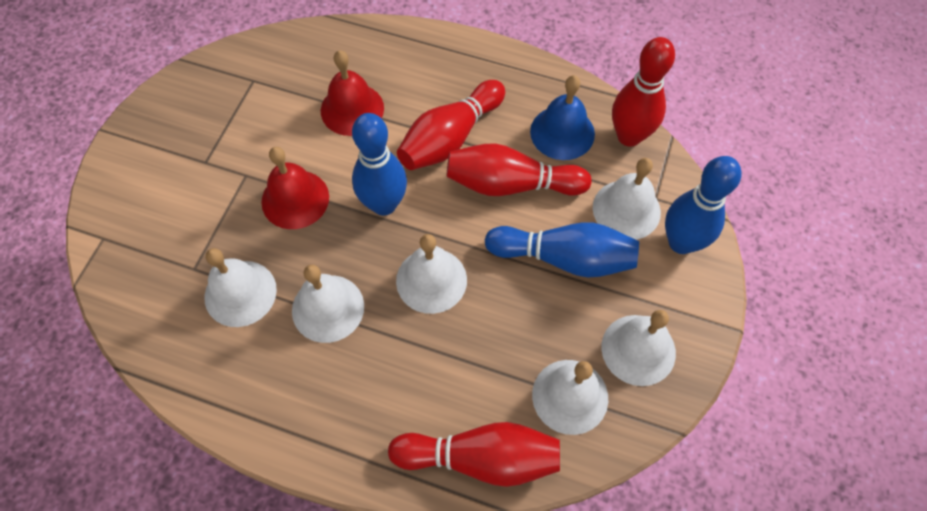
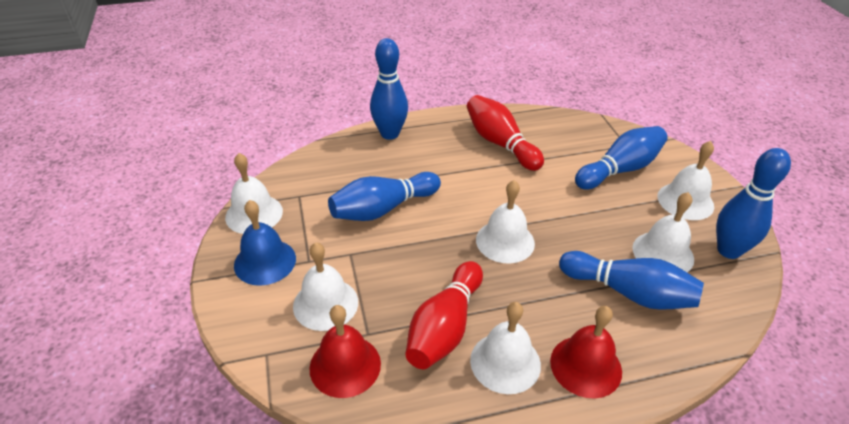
blue bowling pin: 3 -> 5
red bowling pin: 4 -> 2

